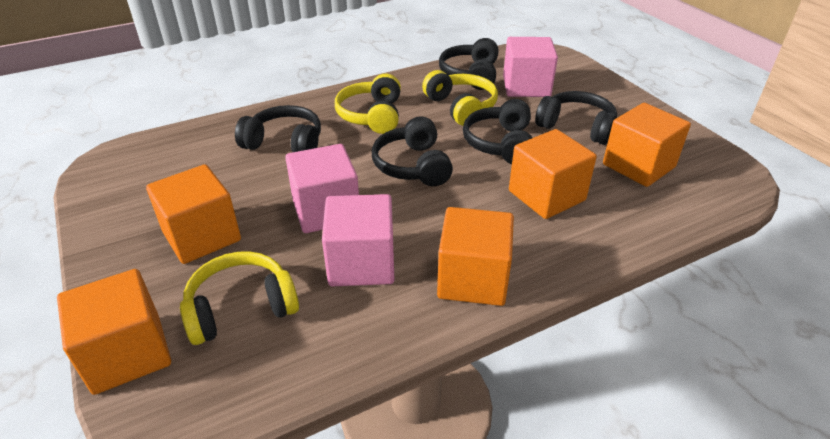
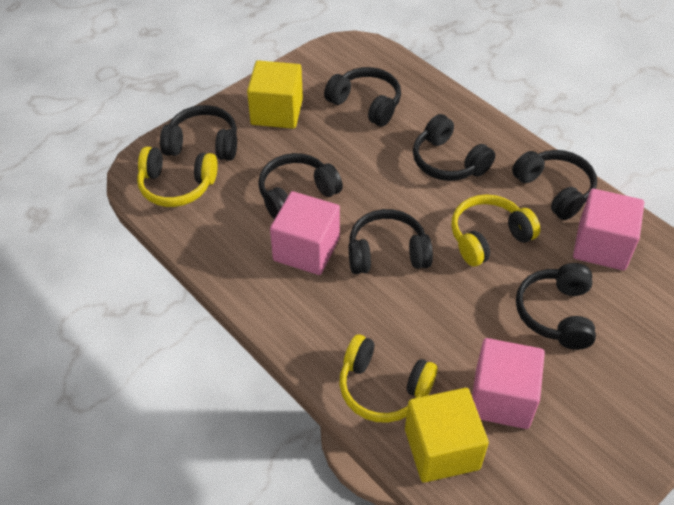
black headphones: 5 -> 7
orange cube: 5 -> 0
yellow cube: 0 -> 2

